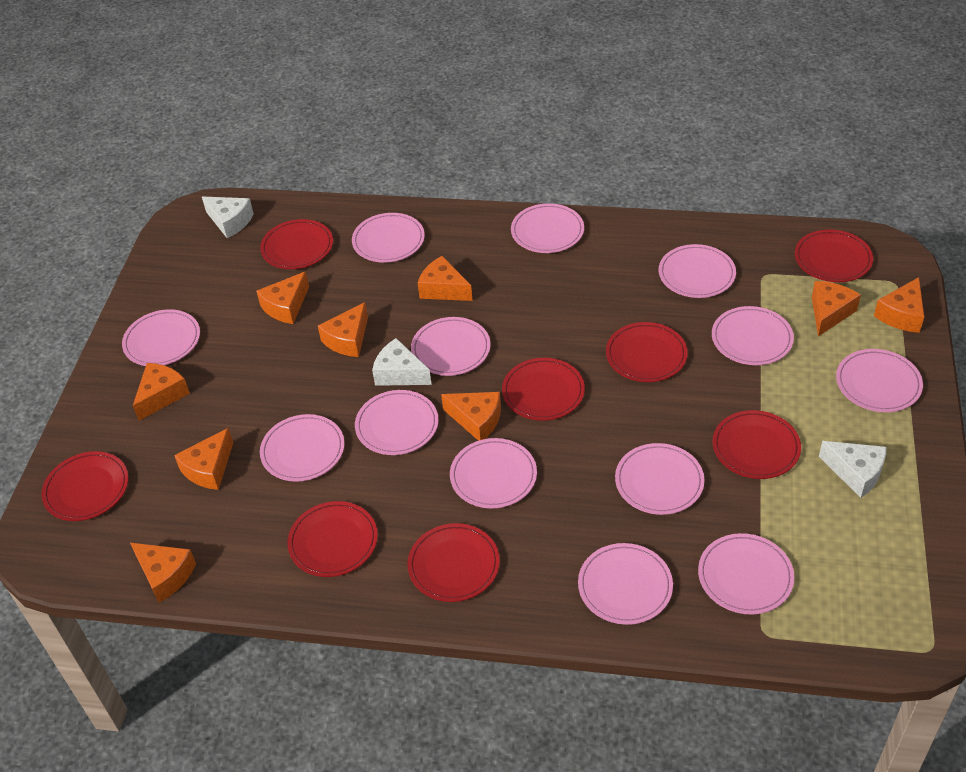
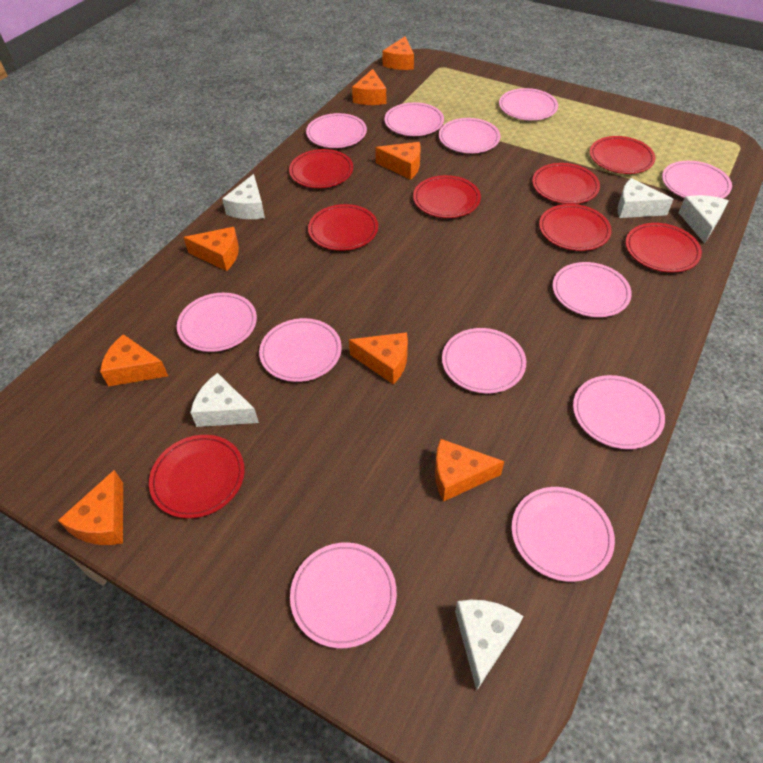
orange cheese: 9 -> 8
pink plate: 13 -> 12
white cheese: 3 -> 5

